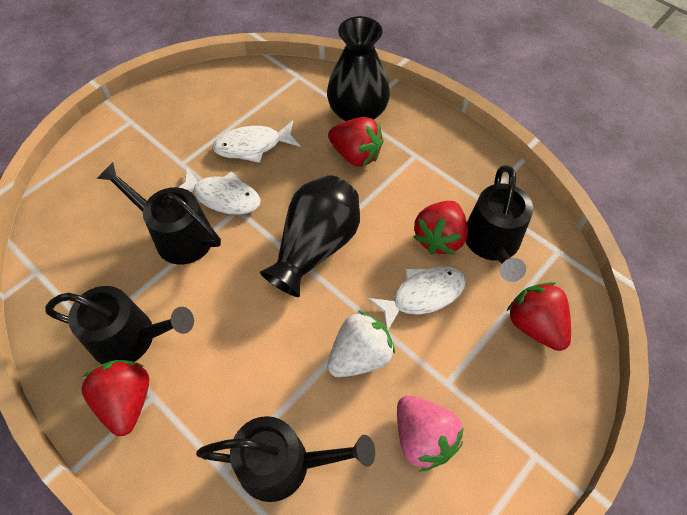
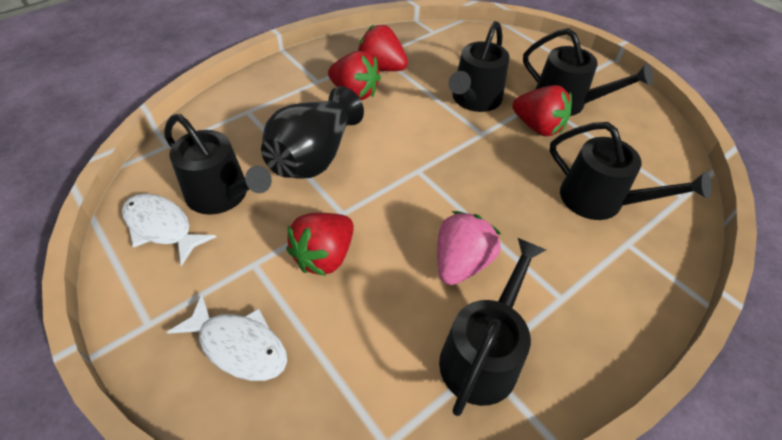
black vase: 2 -> 1
black watering can: 4 -> 5
white fish: 3 -> 2
white strawberry: 1 -> 0

